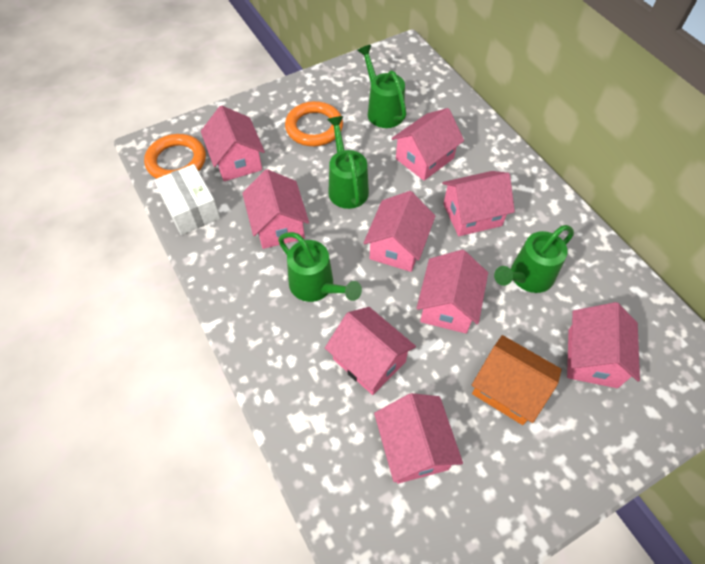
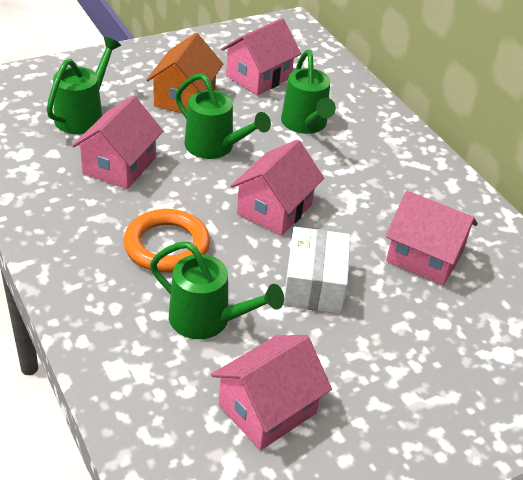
orange ring: 2 -> 1
pink house: 9 -> 5

